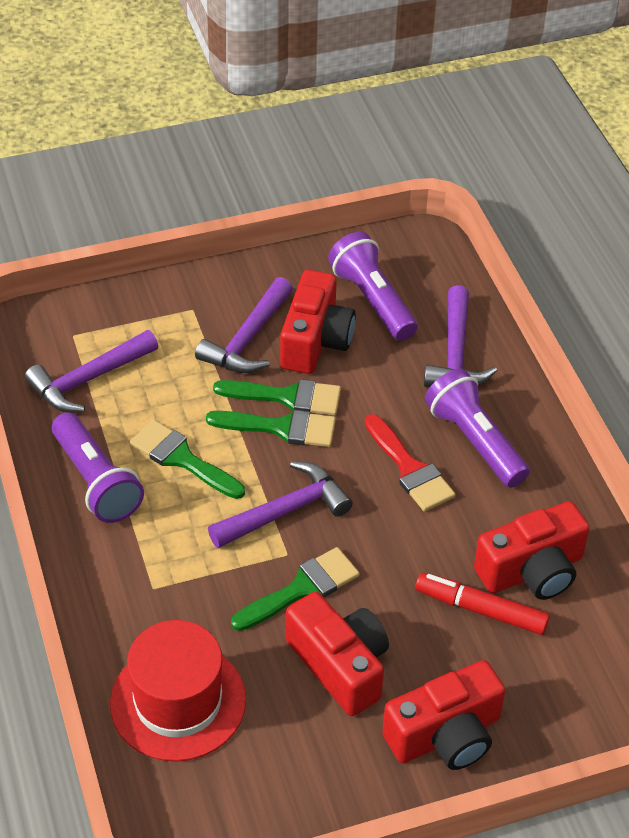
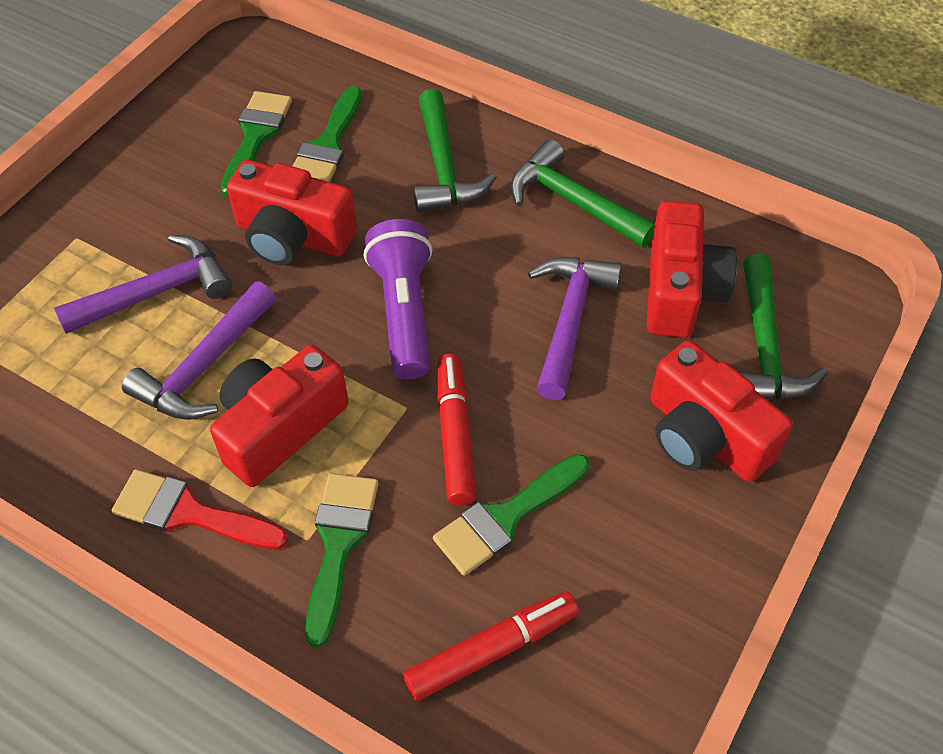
green hammer: 0 -> 3
purple flashlight: 3 -> 1
purple hammer: 4 -> 3
red hat: 1 -> 0
red marker: 1 -> 2

